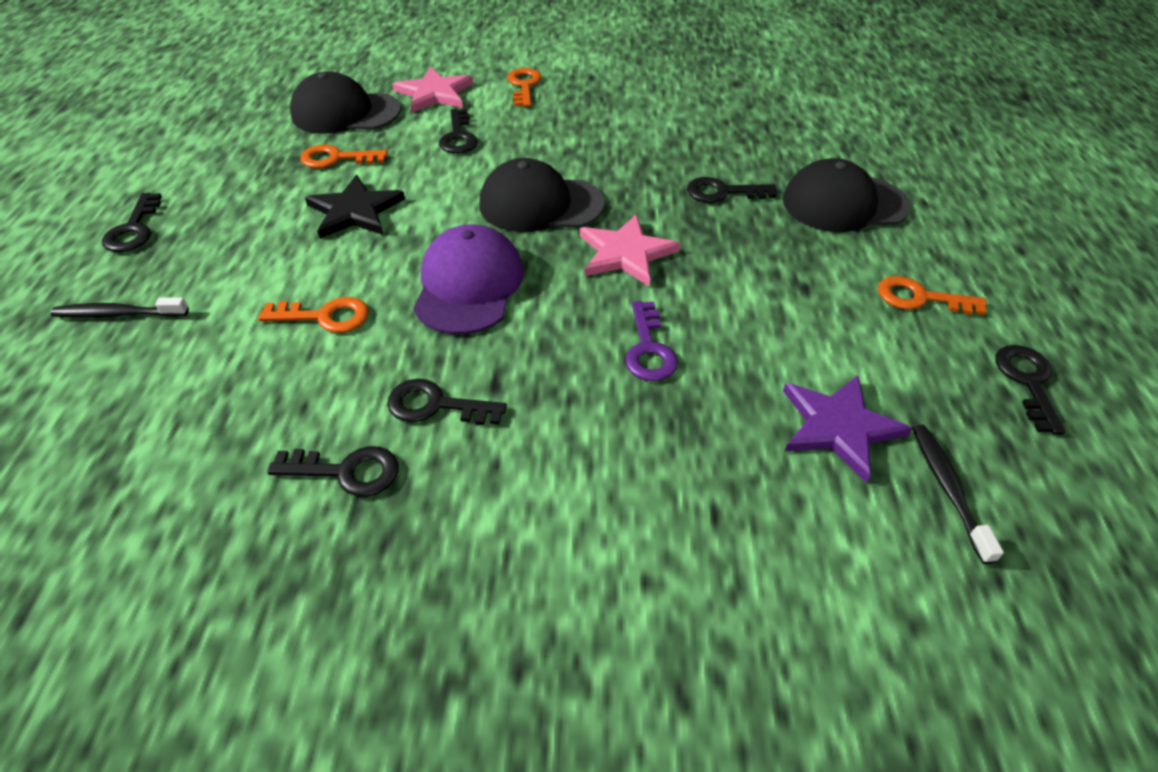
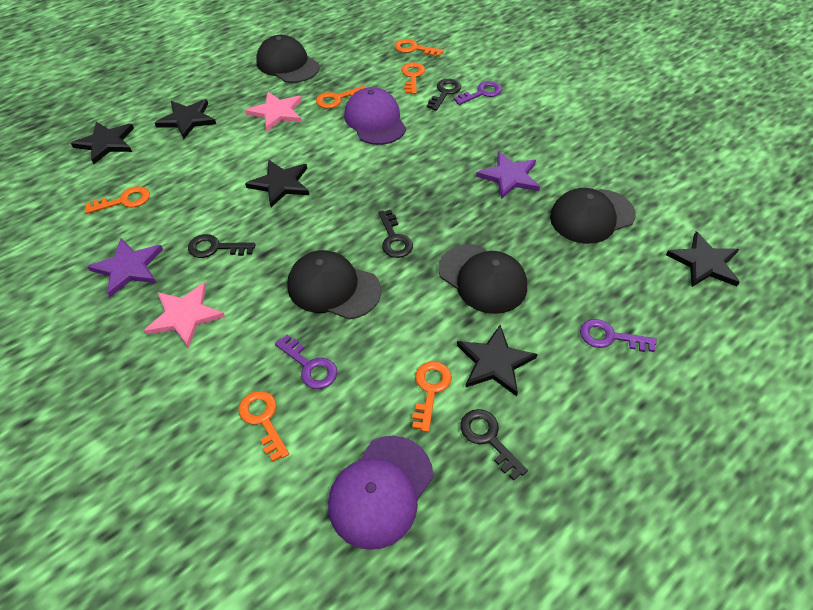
black cap: 3 -> 4
black key: 6 -> 4
black star: 1 -> 5
black toothbrush: 2 -> 0
orange key: 4 -> 6
purple cap: 1 -> 2
purple key: 1 -> 3
purple star: 1 -> 2

